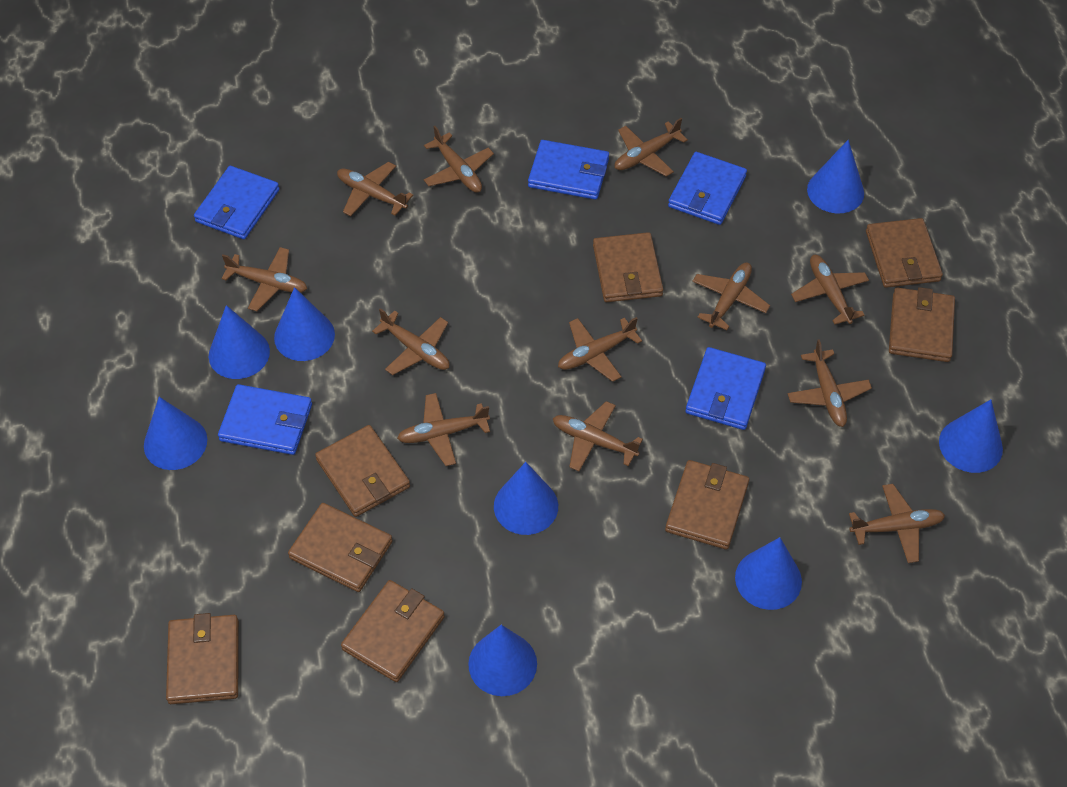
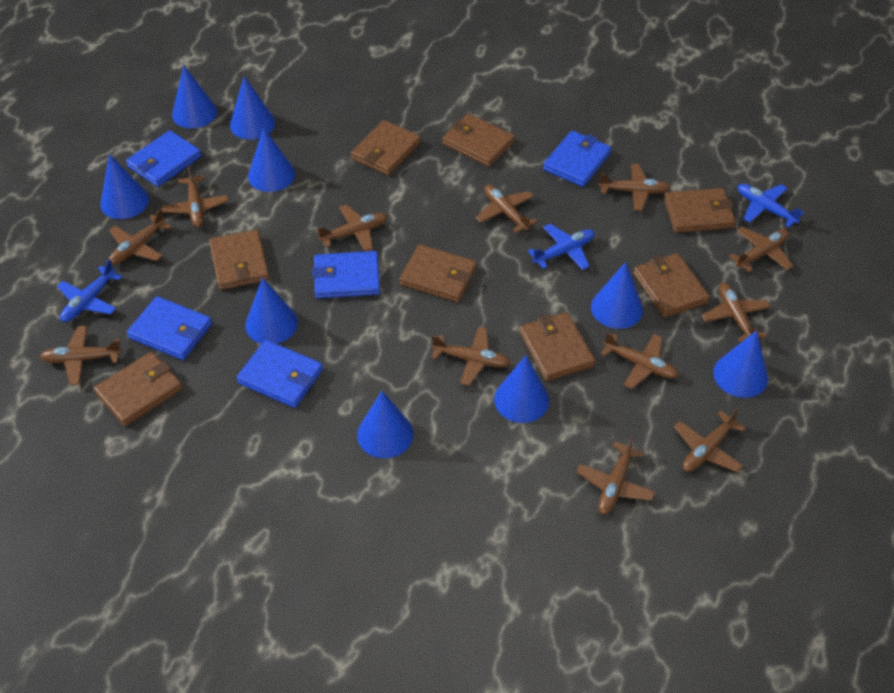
blue cone: 8 -> 9
blue plane: 0 -> 3

